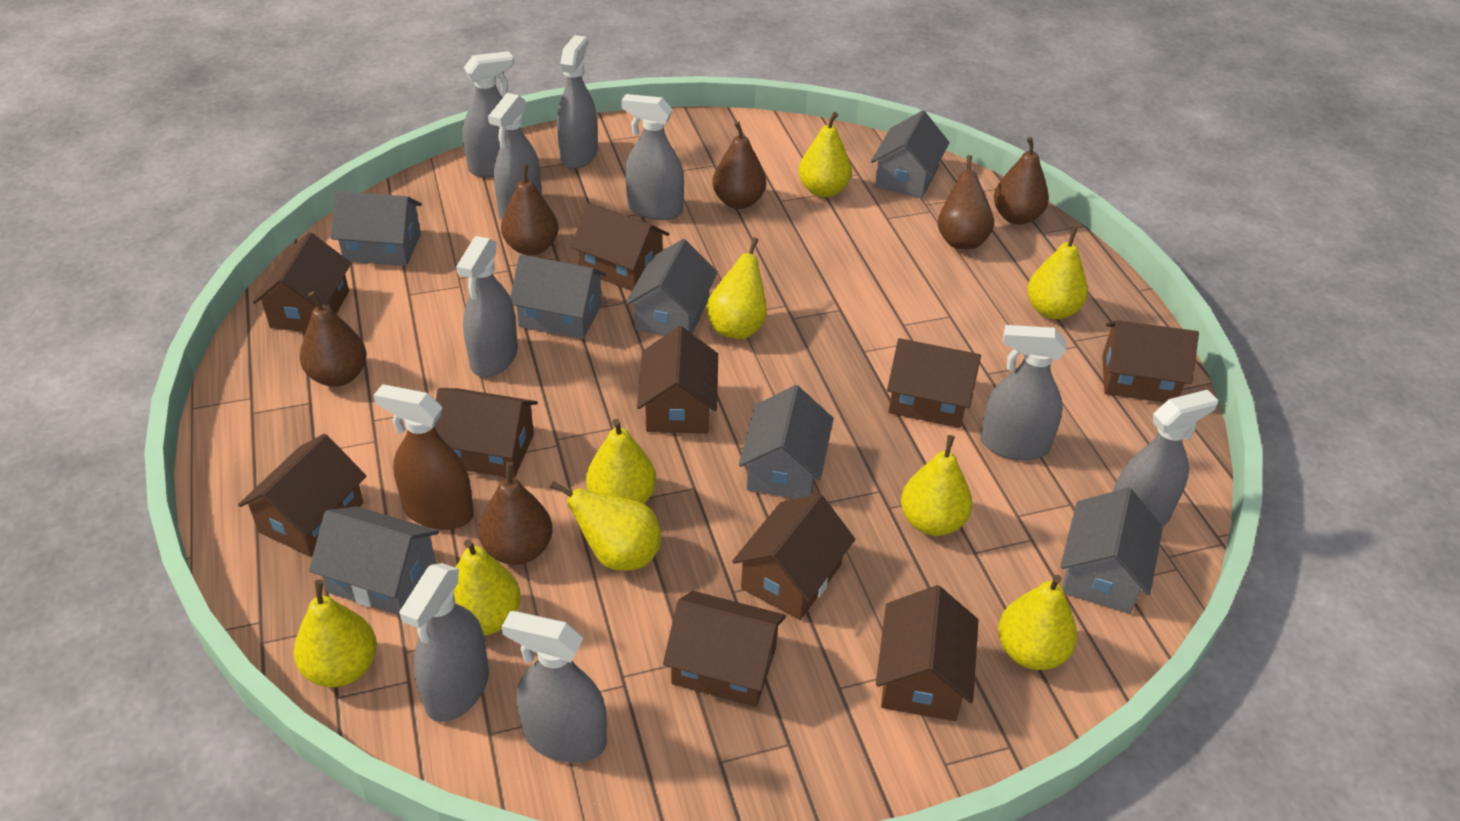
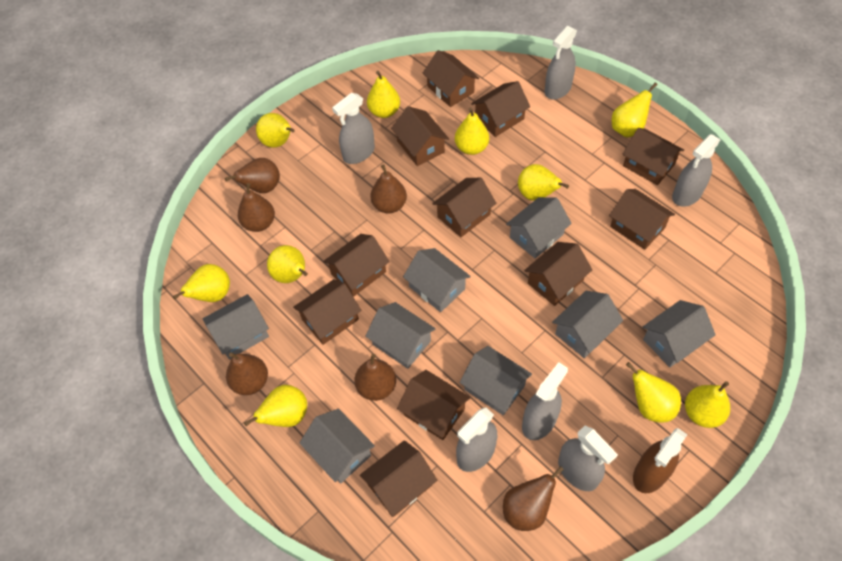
brown house: 10 -> 11
grey house: 7 -> 8
grey spray bottle: 9 -> 6
yellow pear: 9 -> 10

